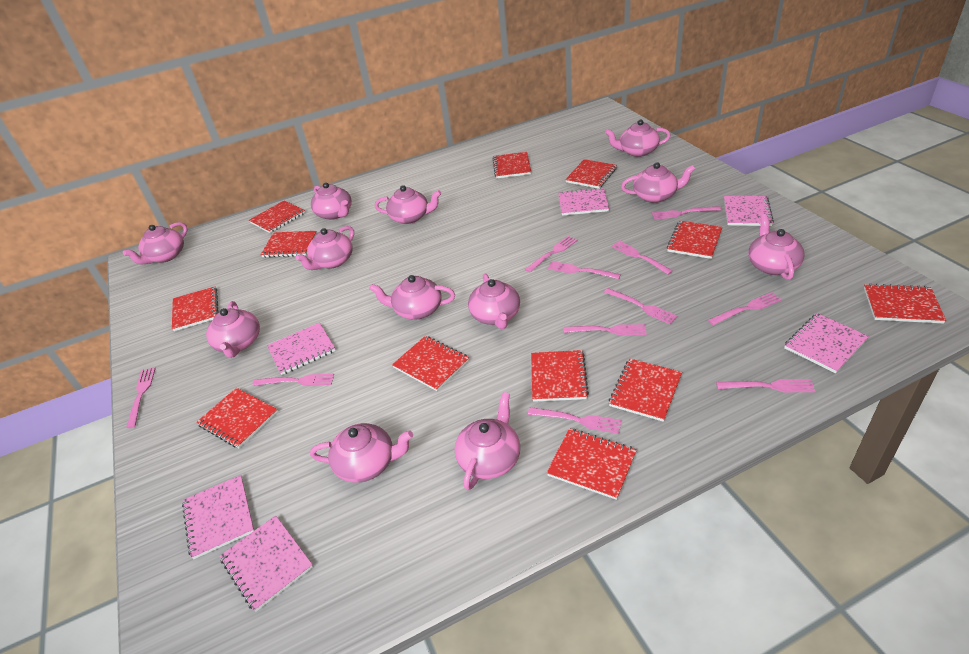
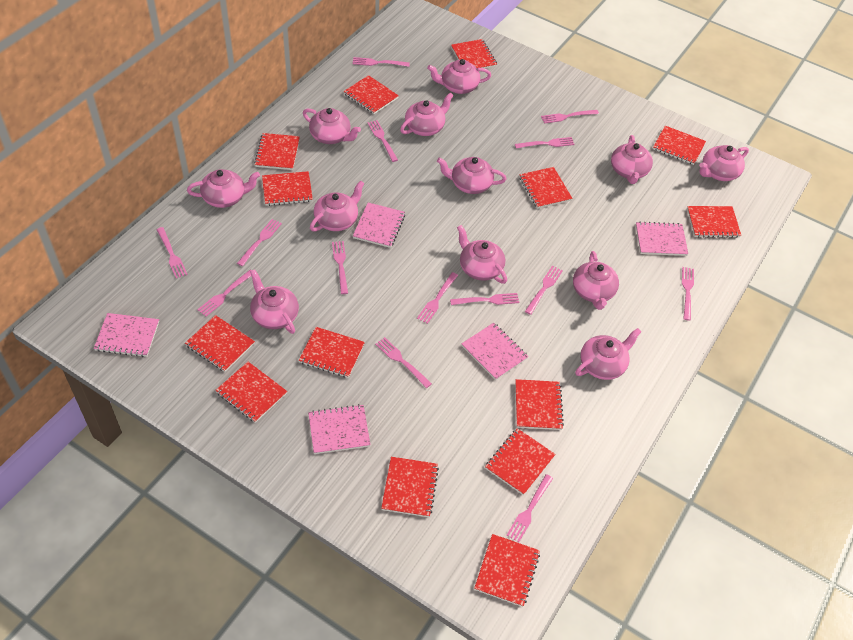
pink fork: 11 -> 14
pink notebook: 6 -> 5
red notebook: 12 -> 14

